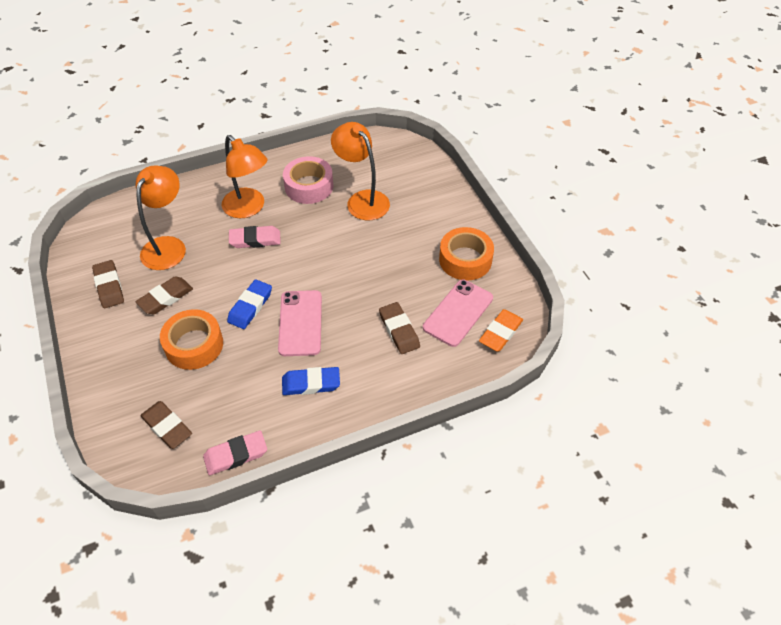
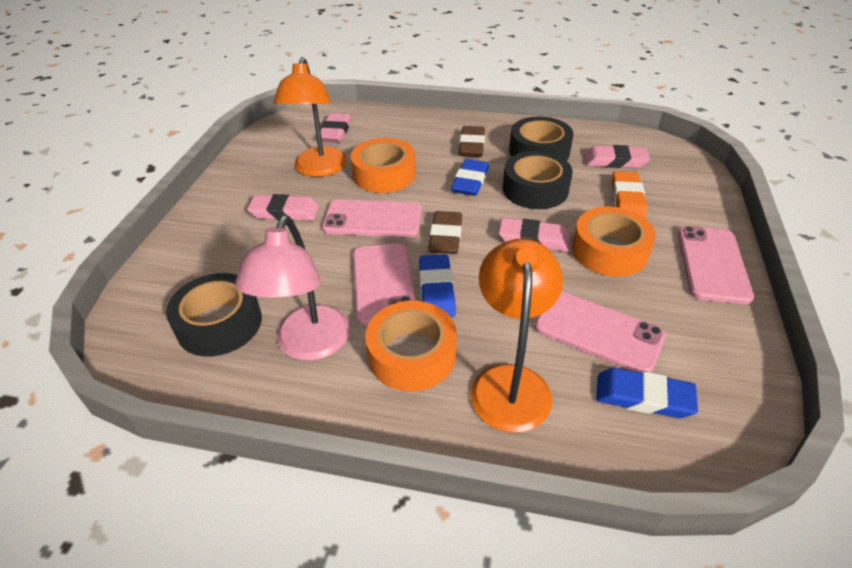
black tape: 0 -> 3
blue eraser: 2 -> 3
brown eraser: 4 -> 2
orange lamp: 3 -> 2
orange tape: 2 -> 3
pink eraser: 2 -> 4
pink lamp: 0 -> 1
pink phone: 2 -> 4
pink tape: 1 -> 0

